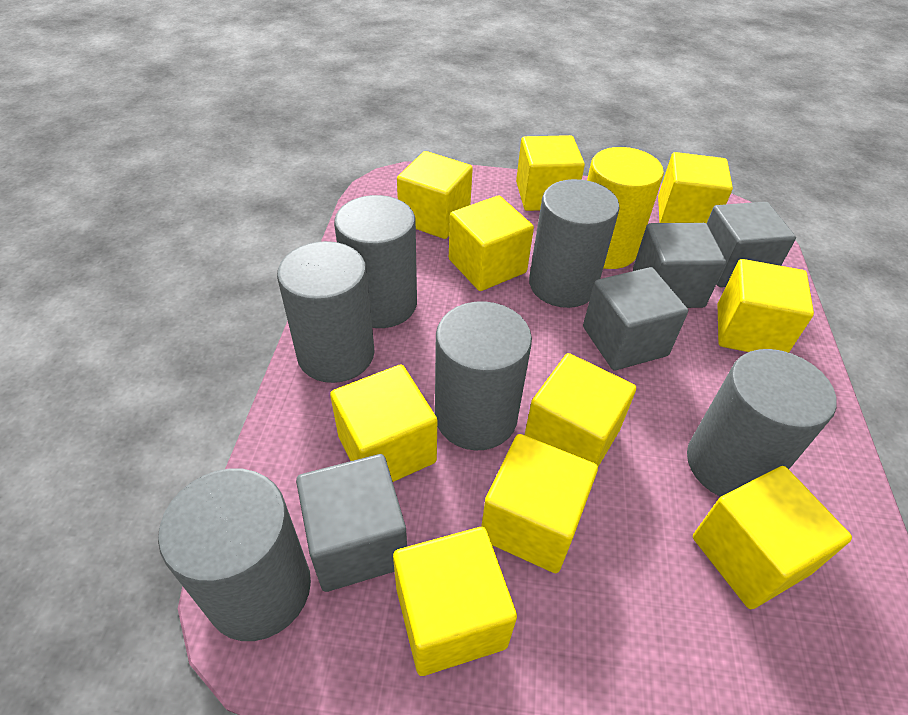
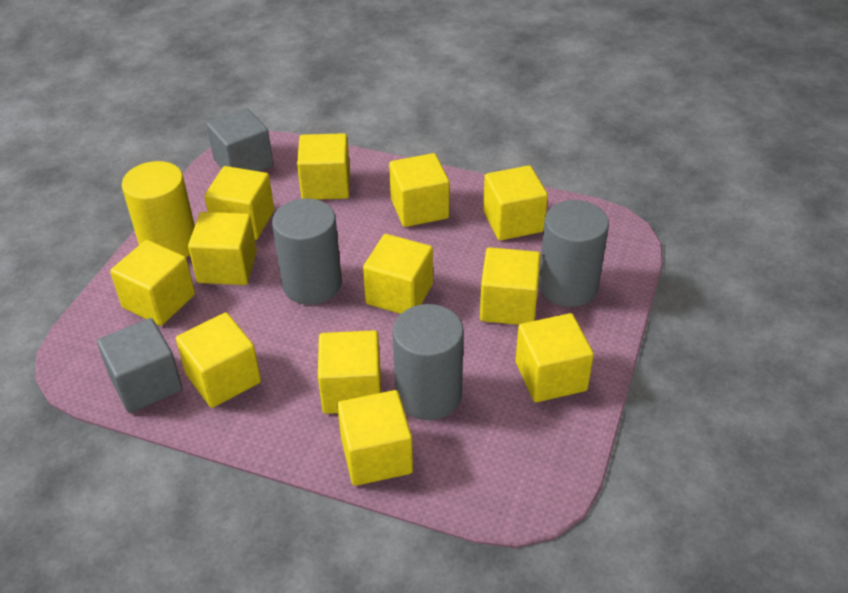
grey cube: 4 -> 2
grey cylinder: 6 -> 3
yellow cube: 10 -> 12

